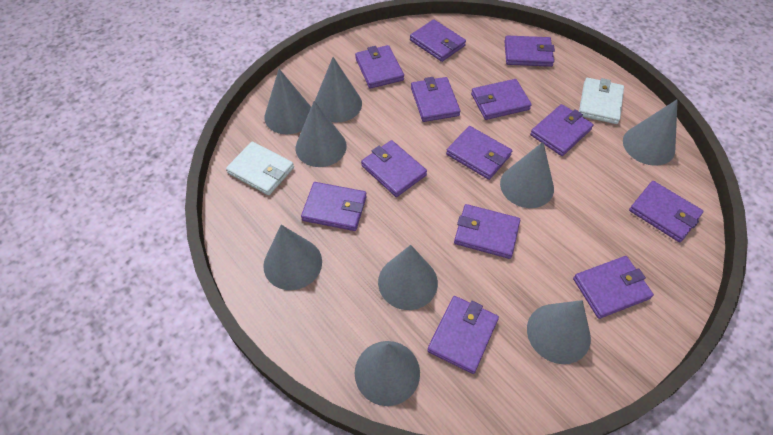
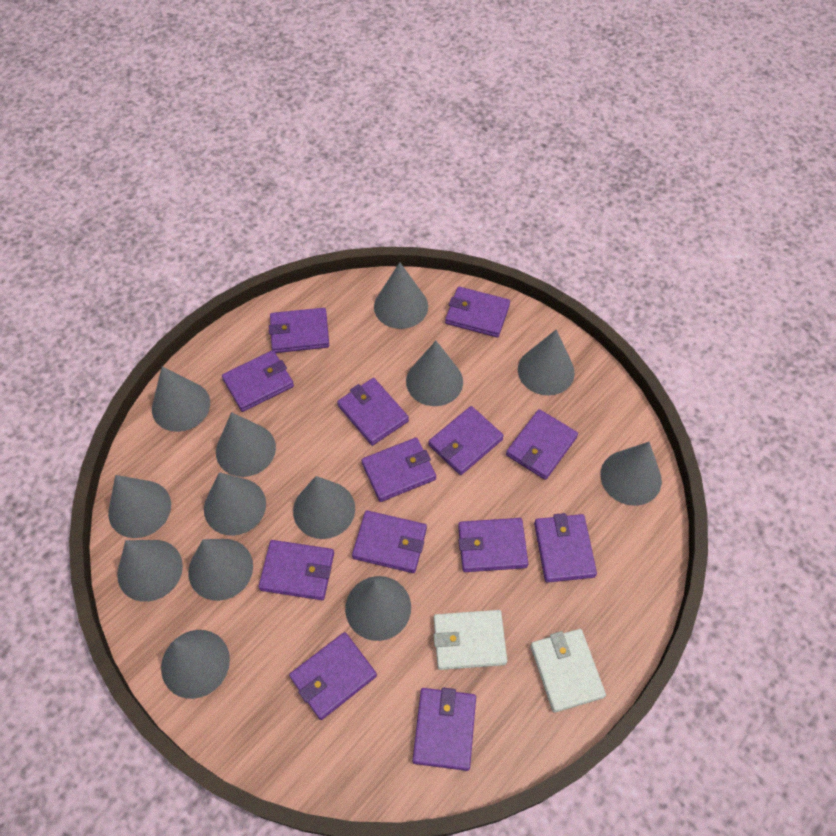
grey cone: 9 -> 13

